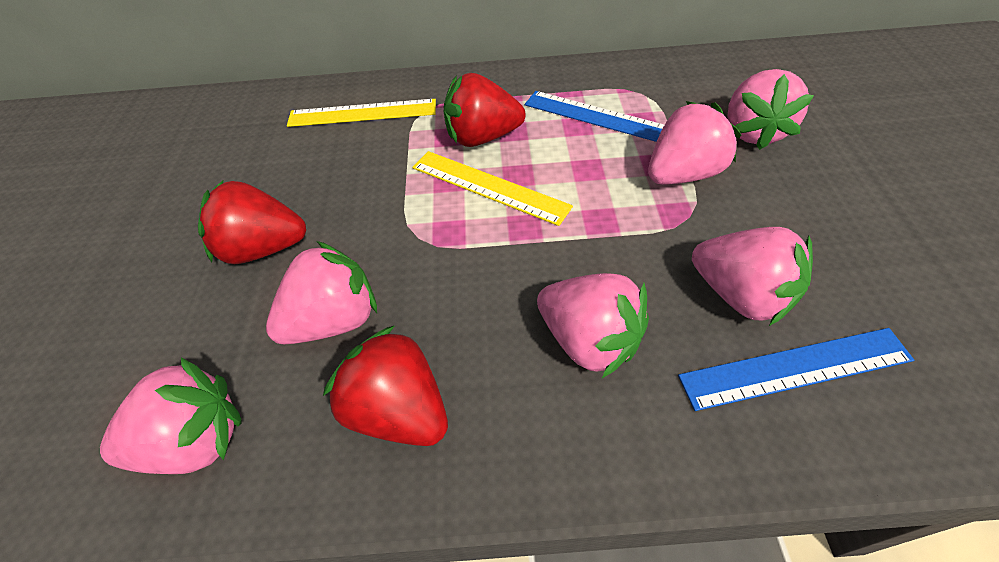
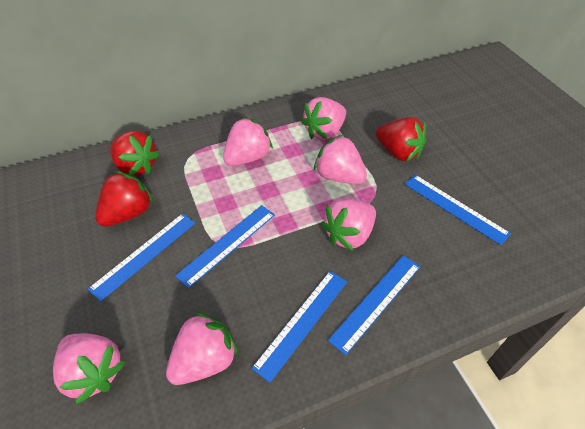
blue ruler: 2 -> 5
yellow ruler: 2 -> 0

